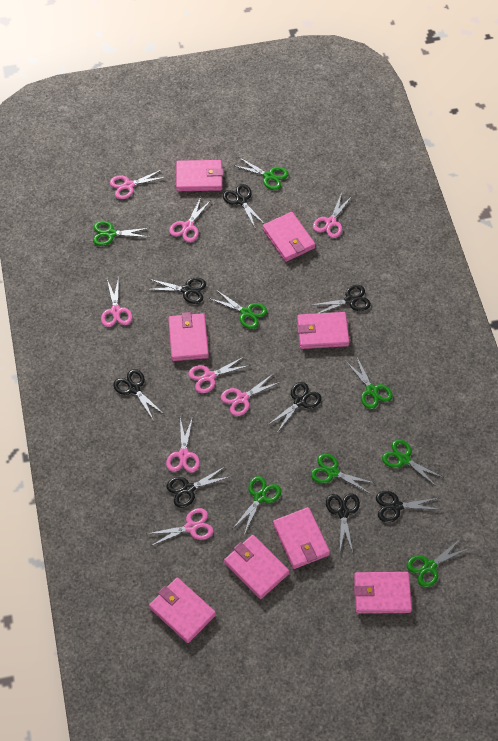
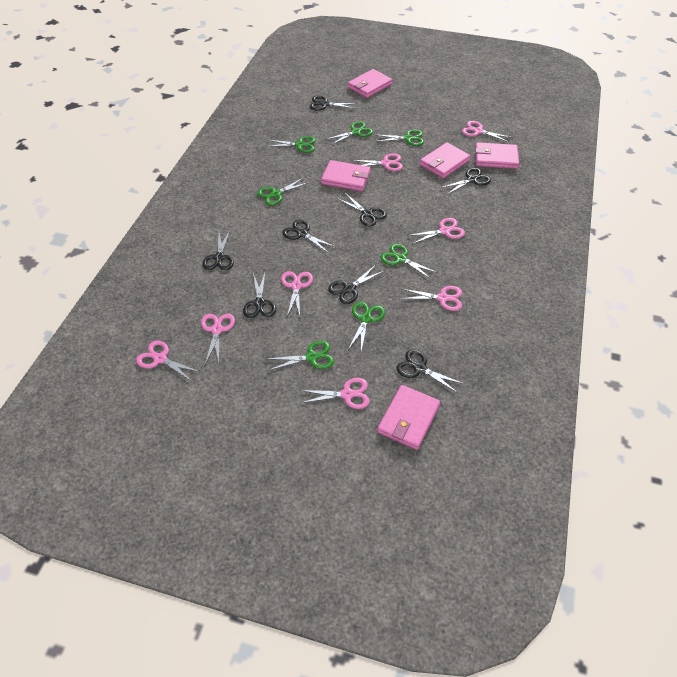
green scissors: 8 -> 7
pink wallet: 8 -> 5

